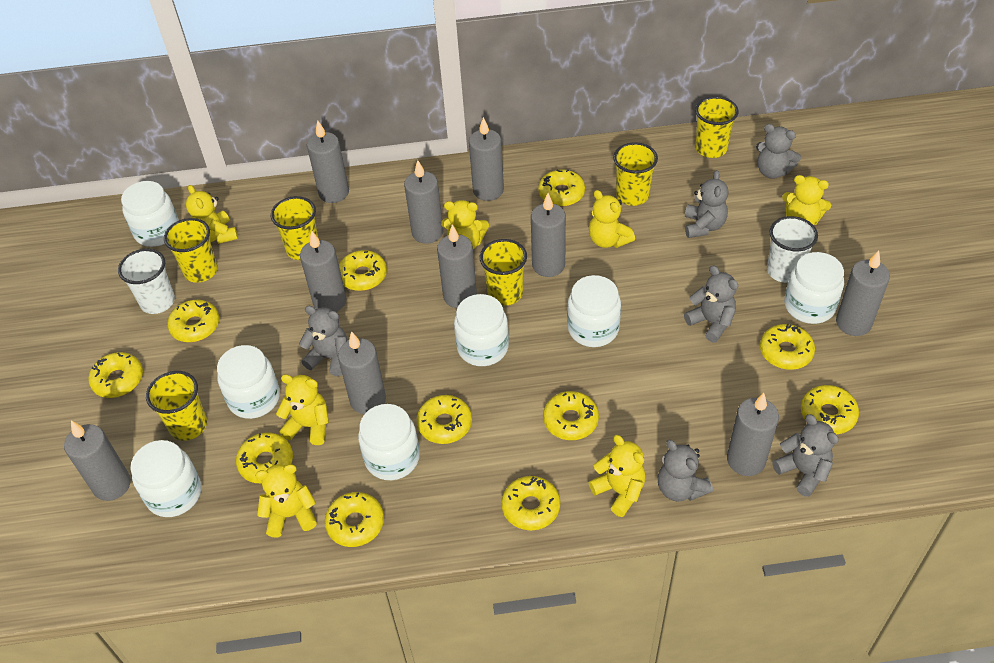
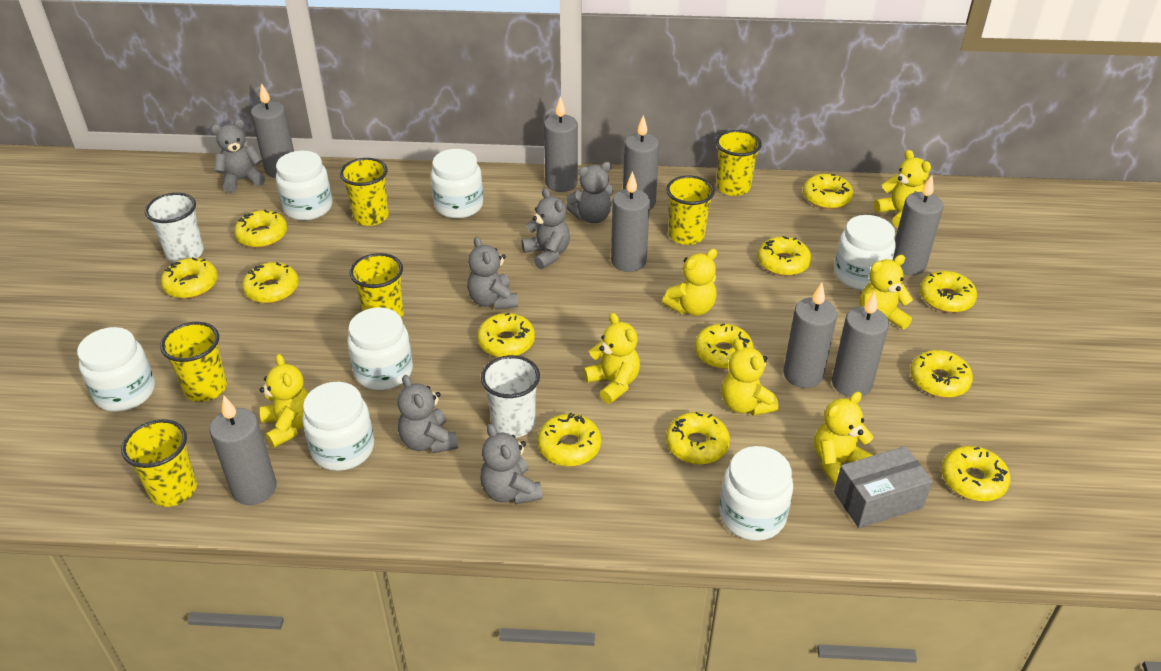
grey box: 0 -> 1
grey candle: 10 -> 8
yellow donut: 11 -> 12

